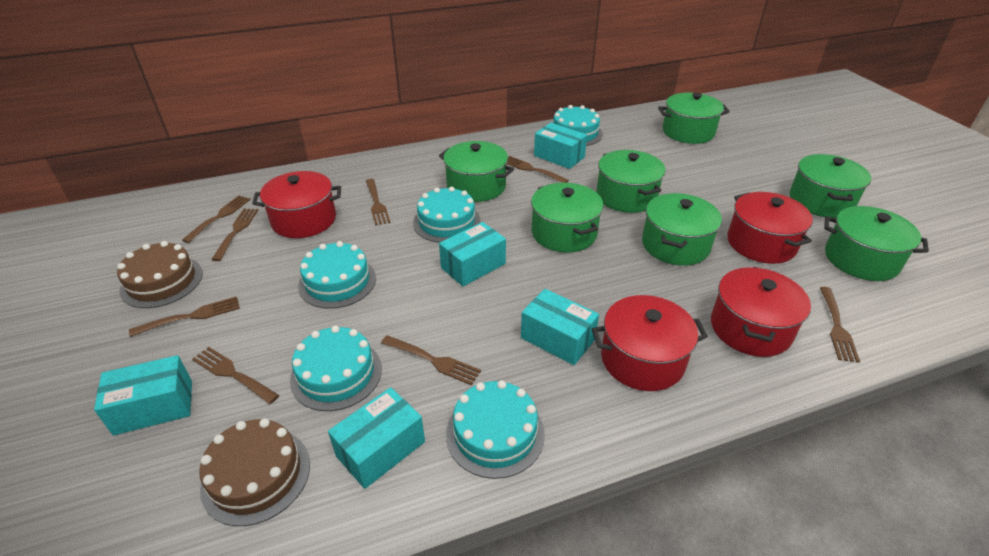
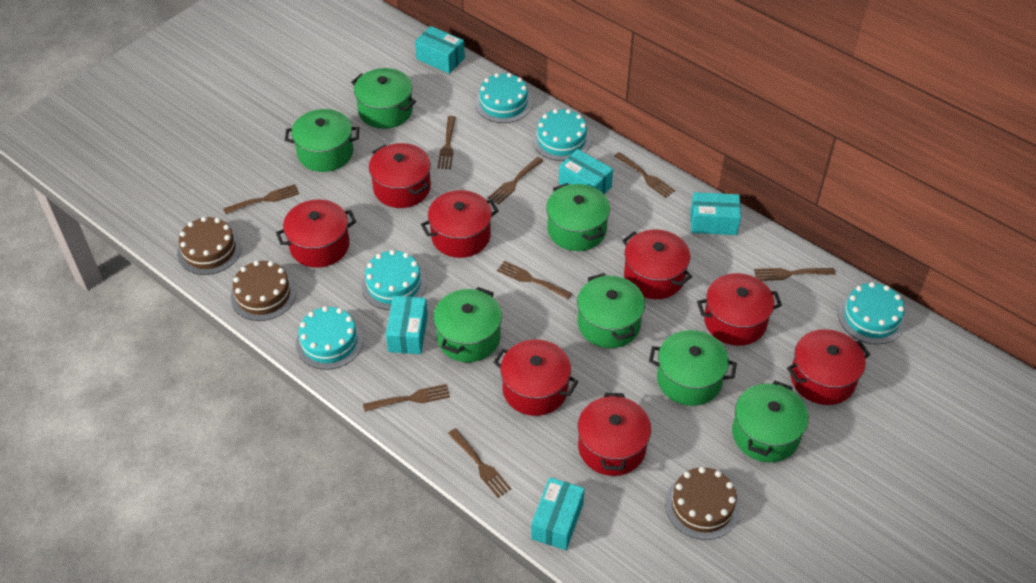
brown cake: 2 -> 3
red pot: 4 -> 8

